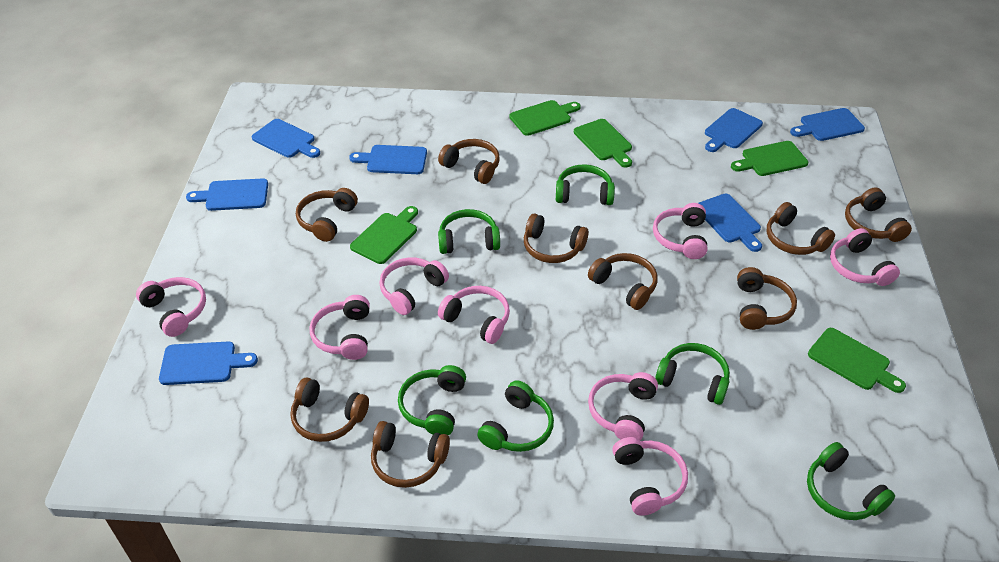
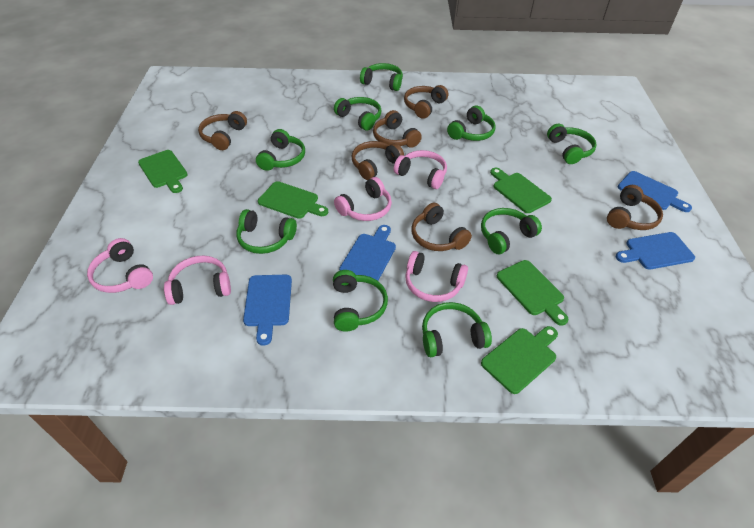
blue cutting board: 7 -> 4
brown headphones: 9 -> 6
green headphones: 6 -> 9
pink headphones: 8 -> 5

